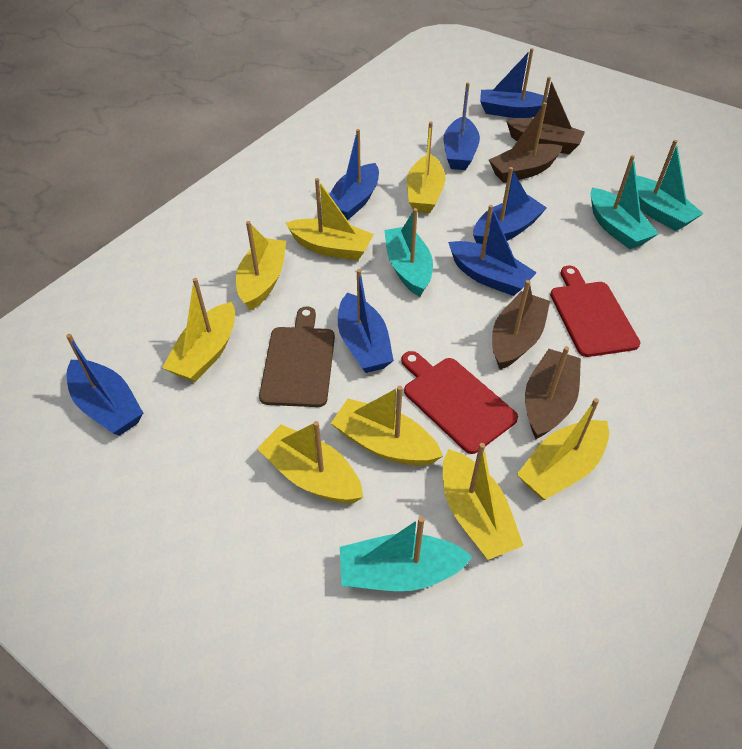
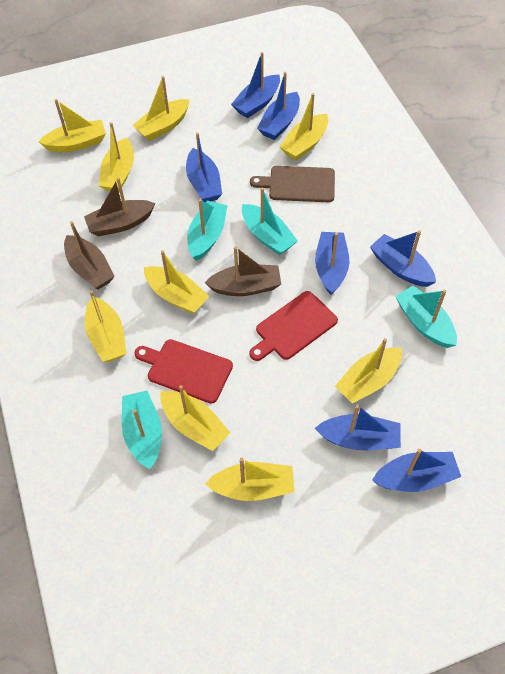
brown boat: 4 -> 3
yellow boat: 8 -> 9

